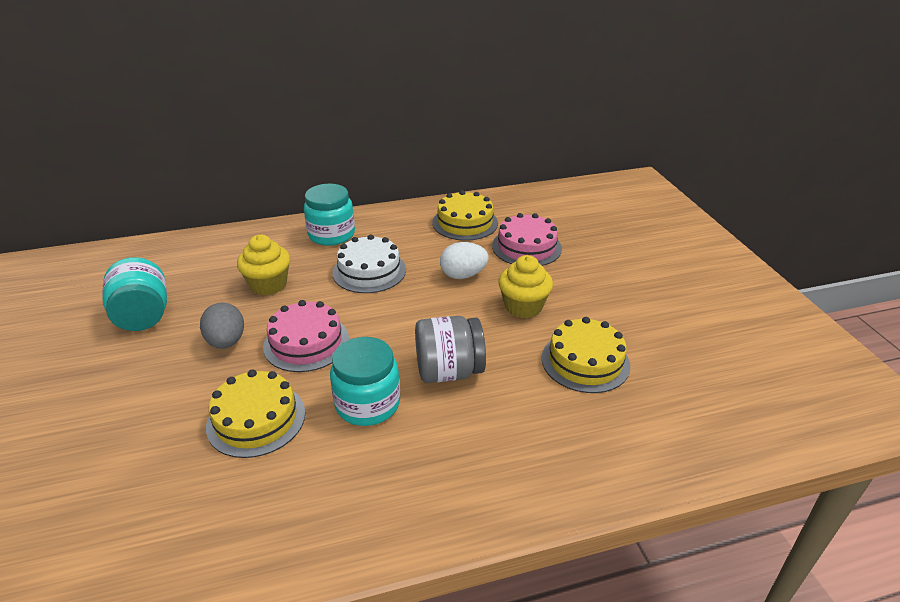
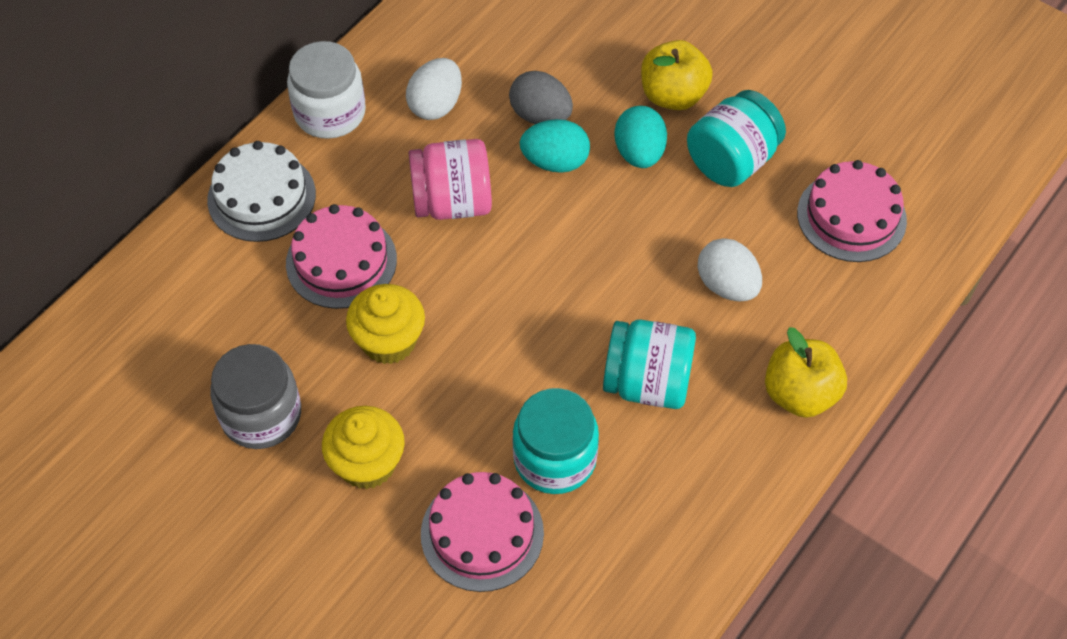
pink cake: 2 -> 3
pink jar: 0 -> 1
turquoise egg: 0 -> 2
white egg: 1 -> 2
white jar: 0 -> 1
yellow apple: 0 -> 2
yellow cake: 3 -> 0

